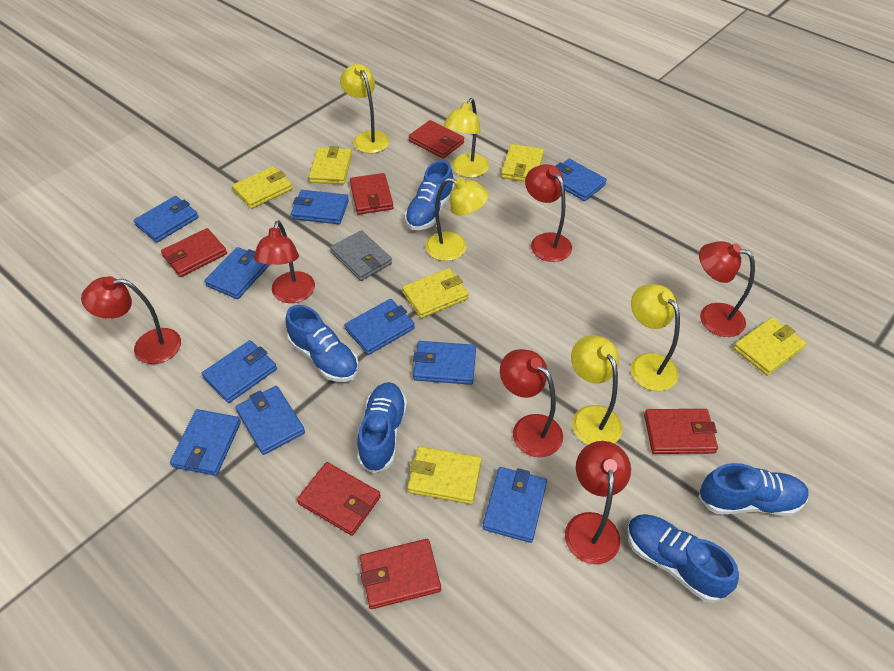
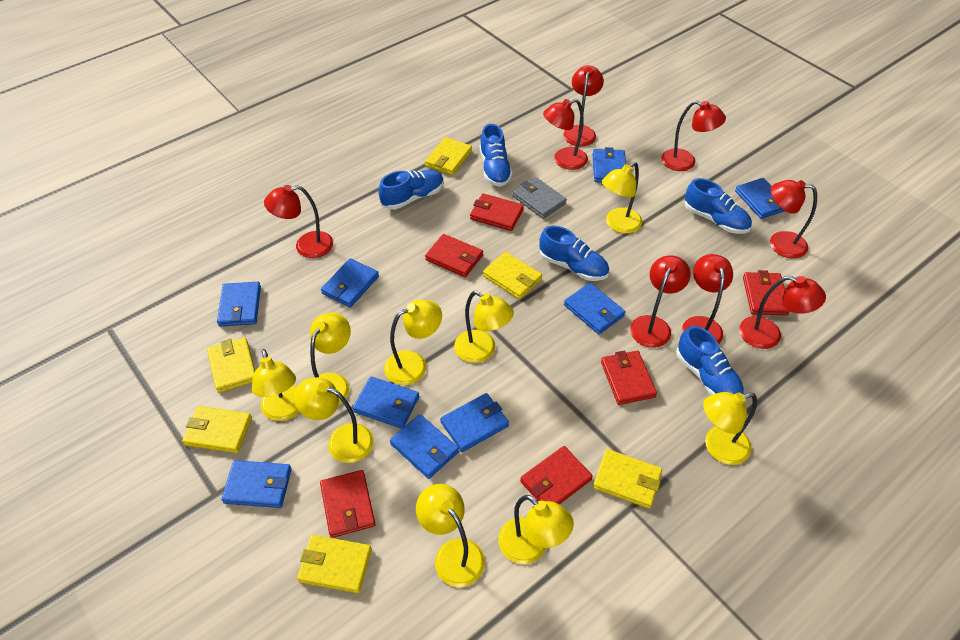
blue wallet: 10 -> 9
red lamp: 6 -> 8
yellow lamp: 5 -> 9

